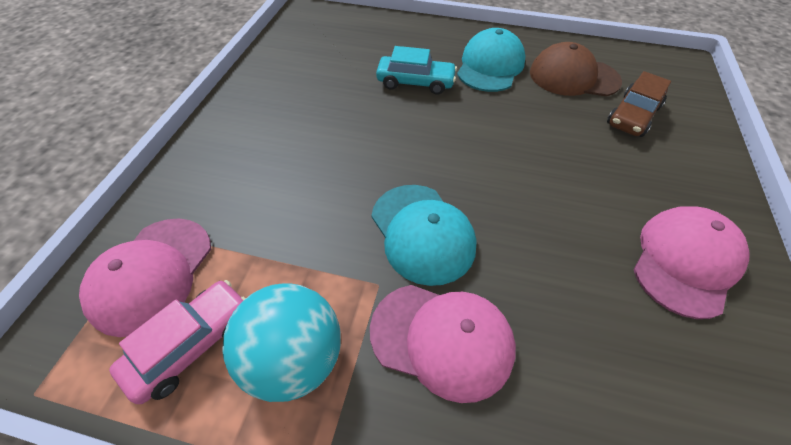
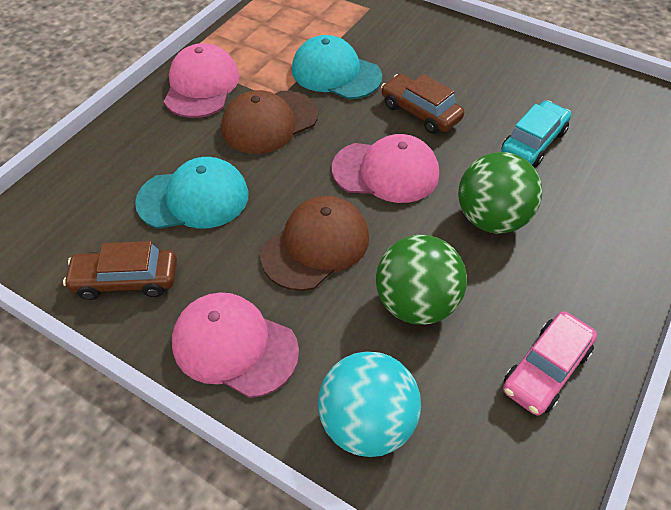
brown cap: 1 -> 2
brown car: 1 -> 2
green ball: 0 -> 2

